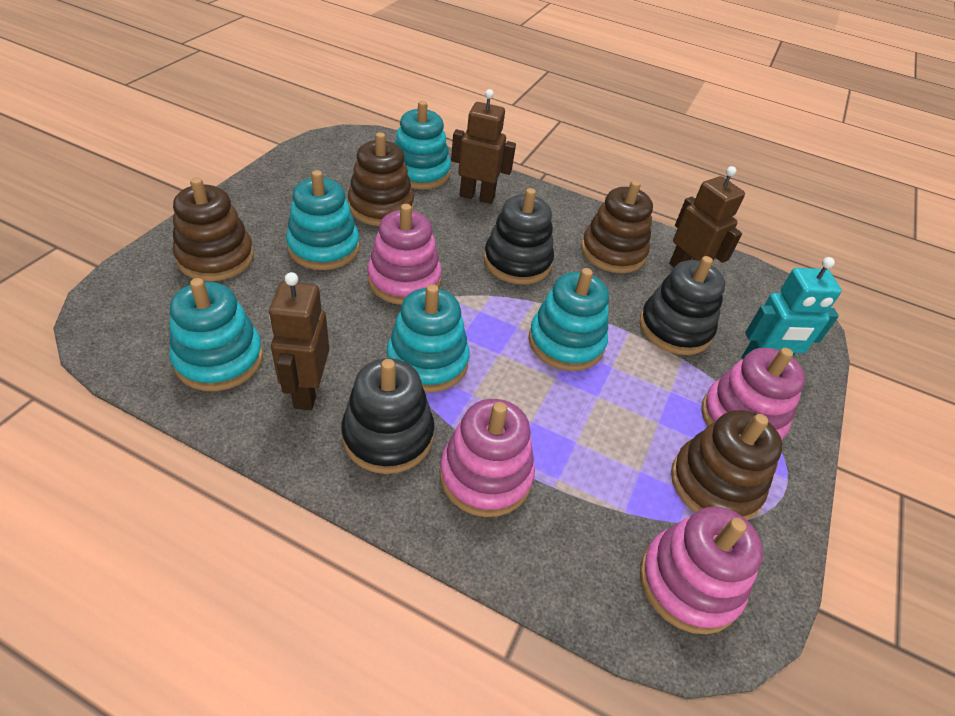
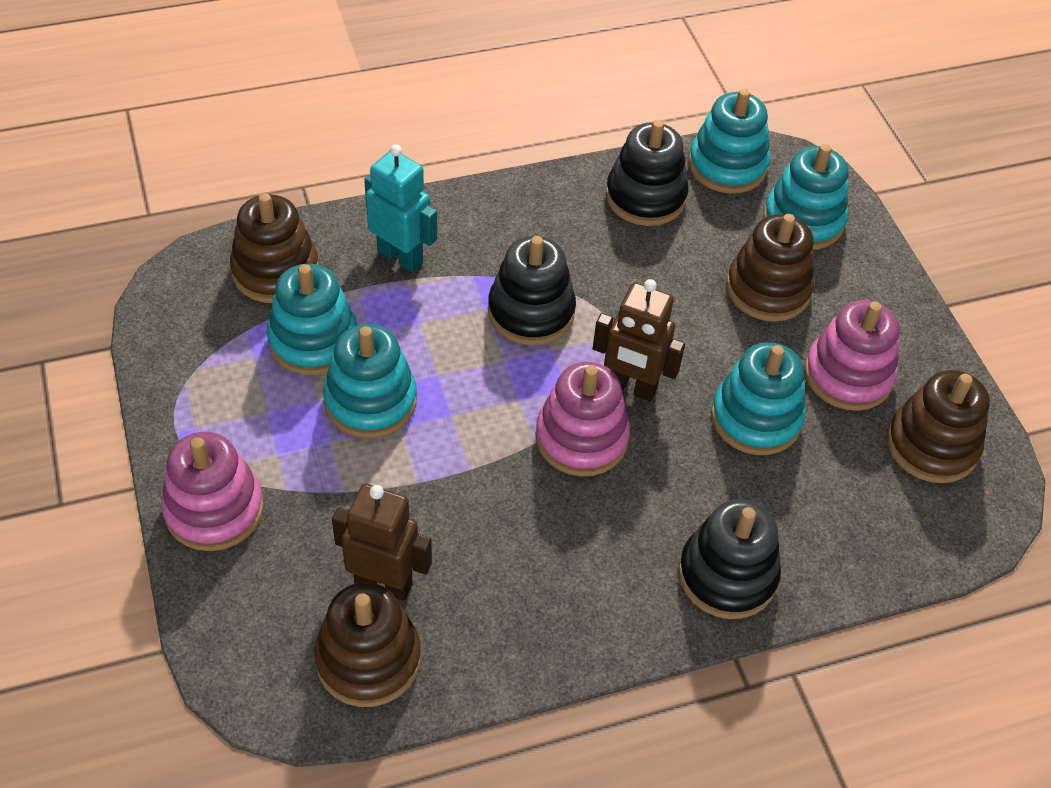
brown robot: 3 -> 2
pink stacking toy: 4 -> 3

